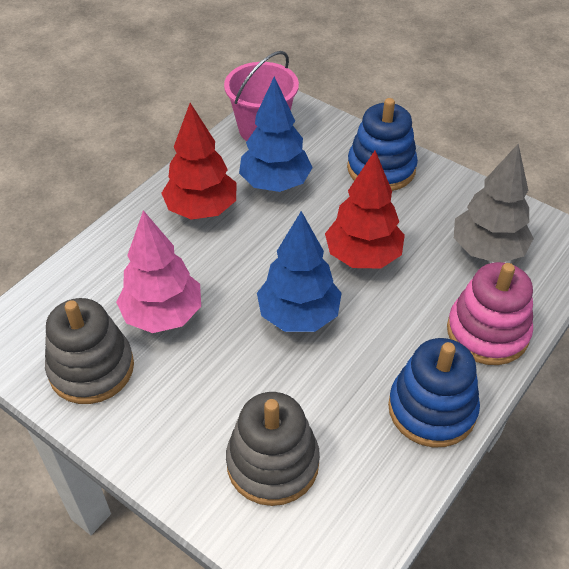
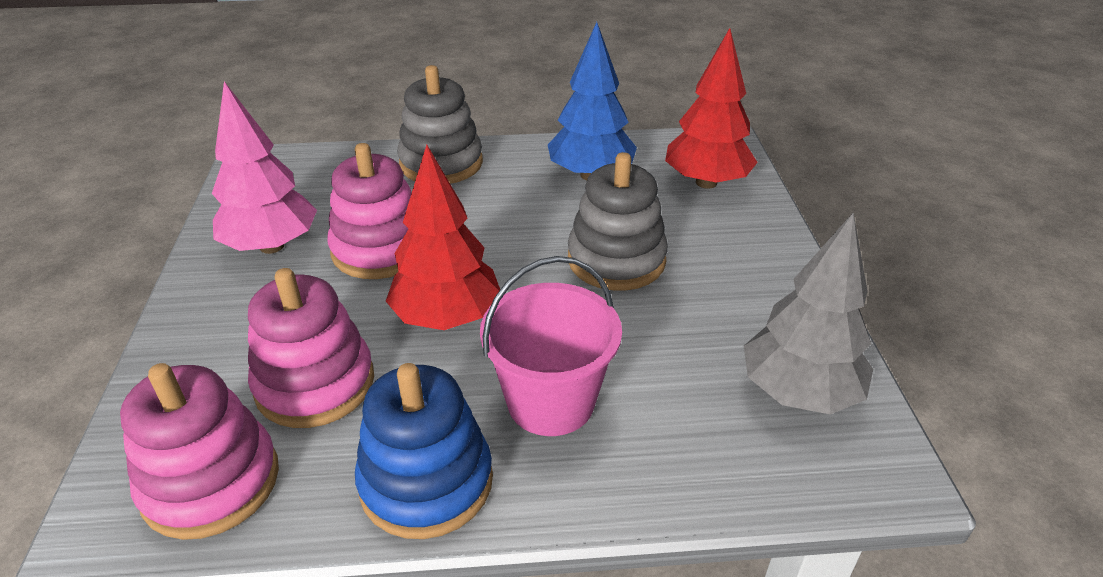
blue stacking toy: 2 -> 1
blue tree: 2 -> 1
pink stacking toy: 1 -> 3

